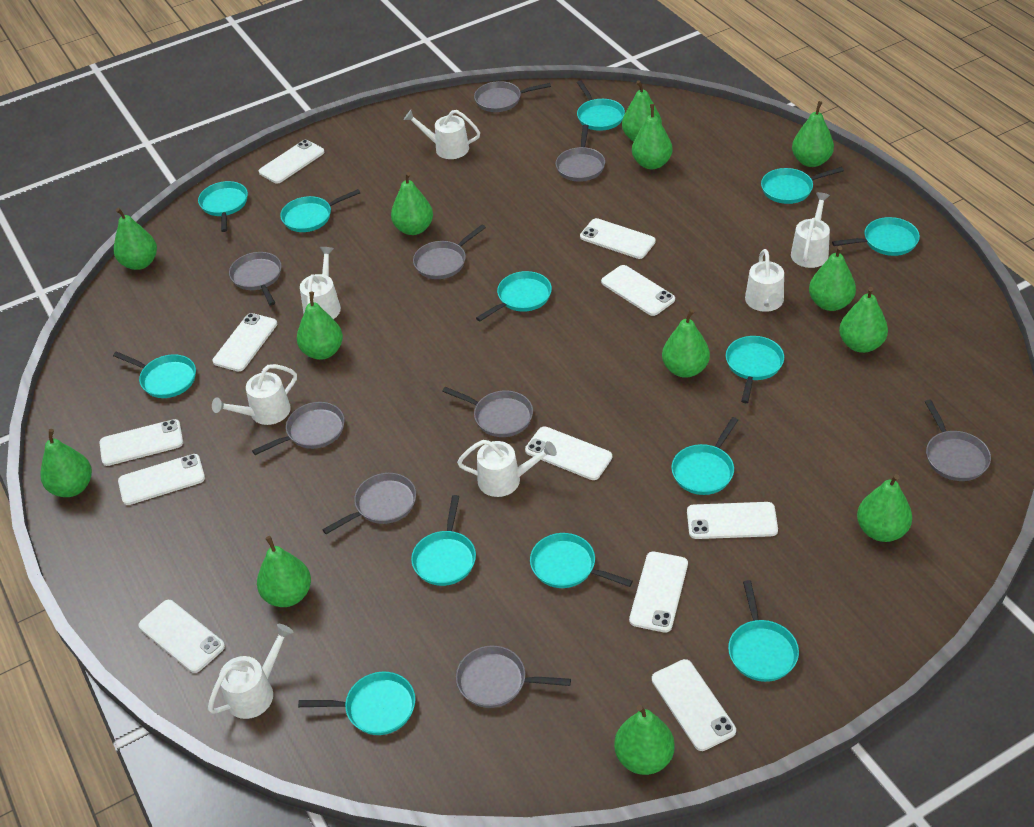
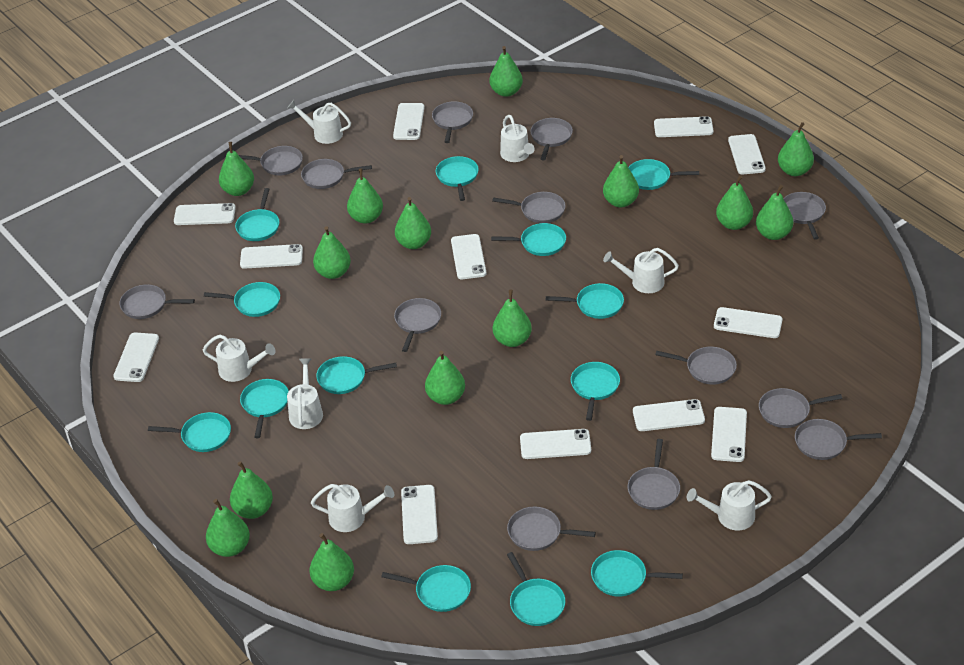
green pear: 13 -> 14
grey pan: 9 -> 13
white phone: 11 -> 12

